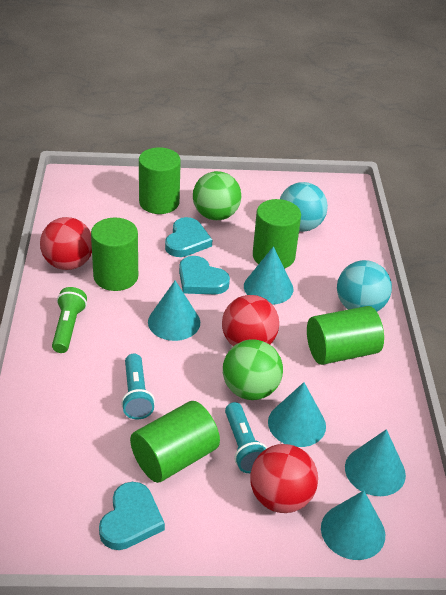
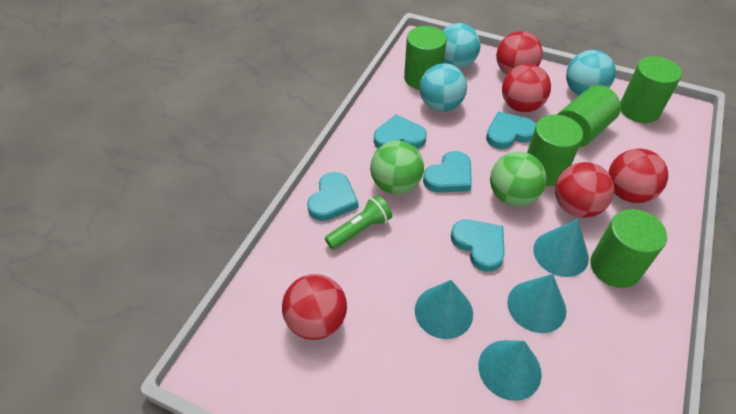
red ball: 3 -> 5
turquoise ball: 2 -> 3
turquoise cone: 5 -> 4
turquoise flashlight: 2 -> 0
turquoise heart: 3 -> 5

